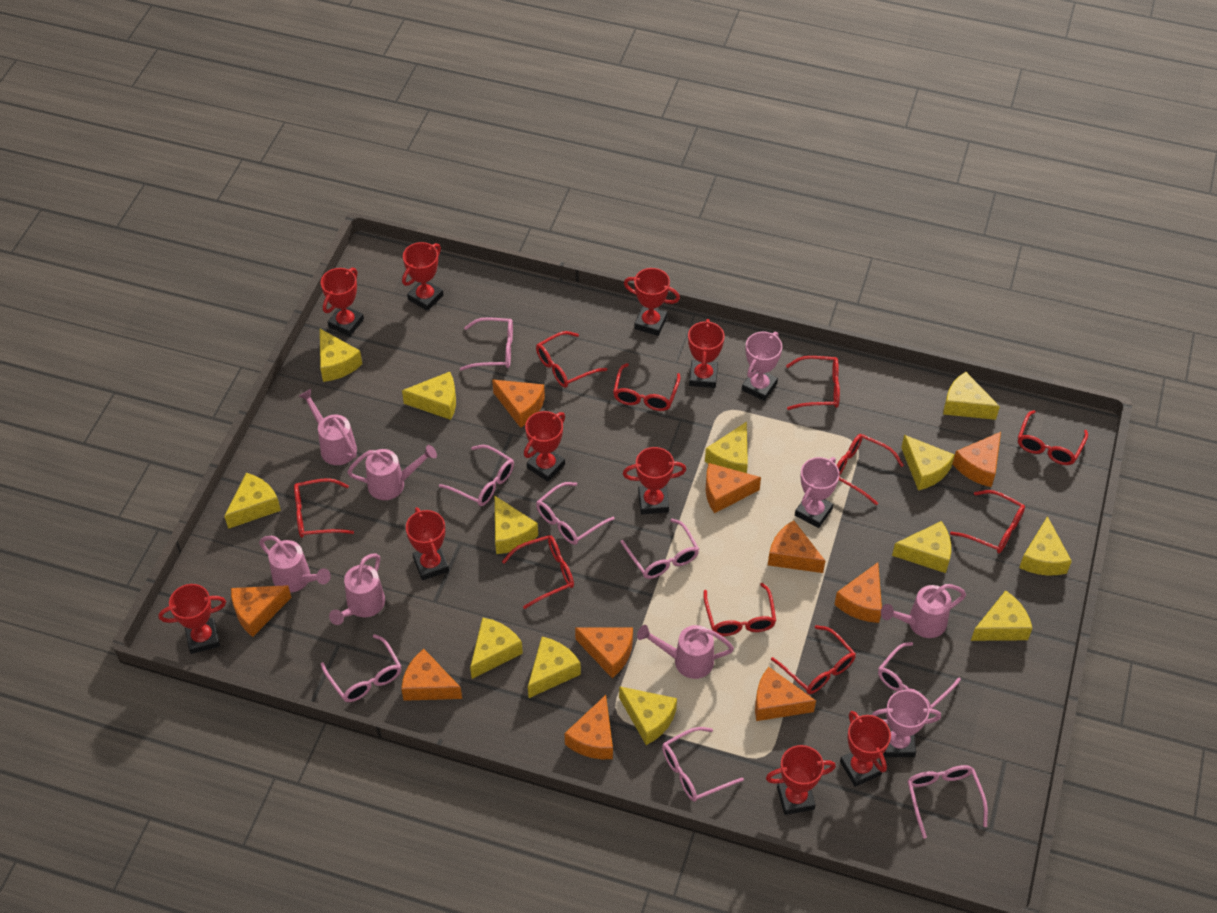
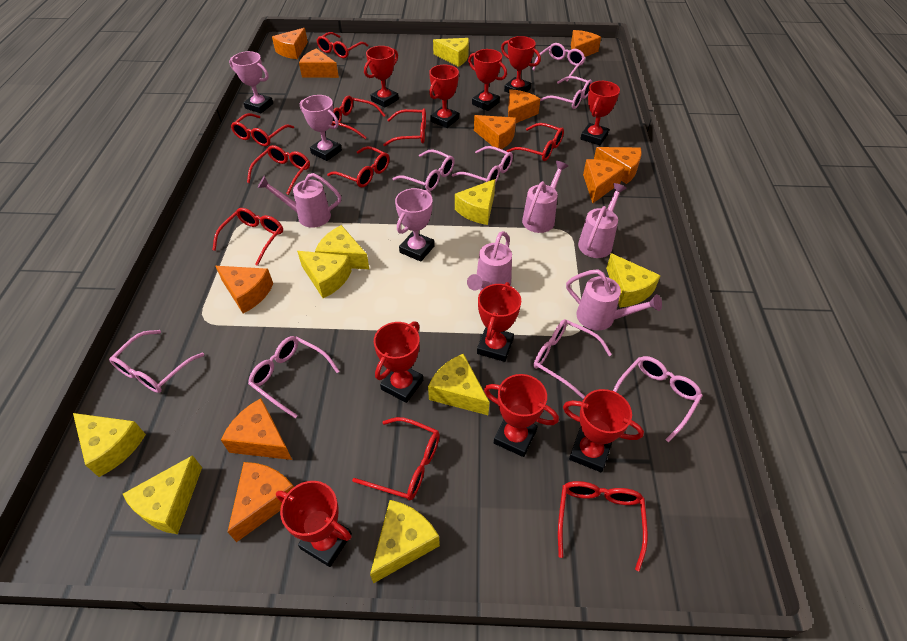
pink watering can: 6 -> 5
yellow cheese: 13 -> 9

